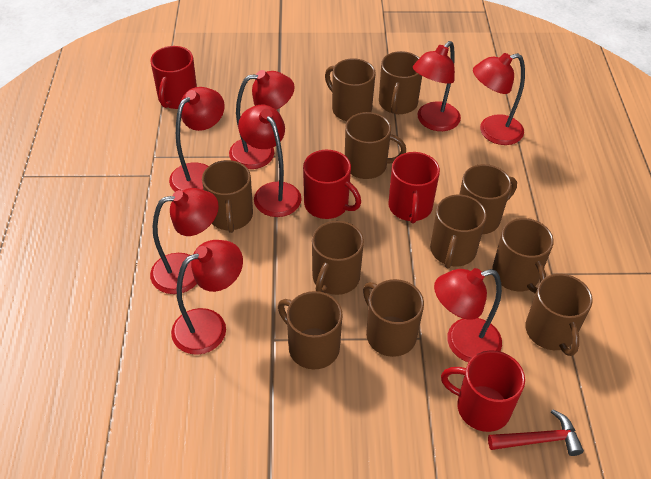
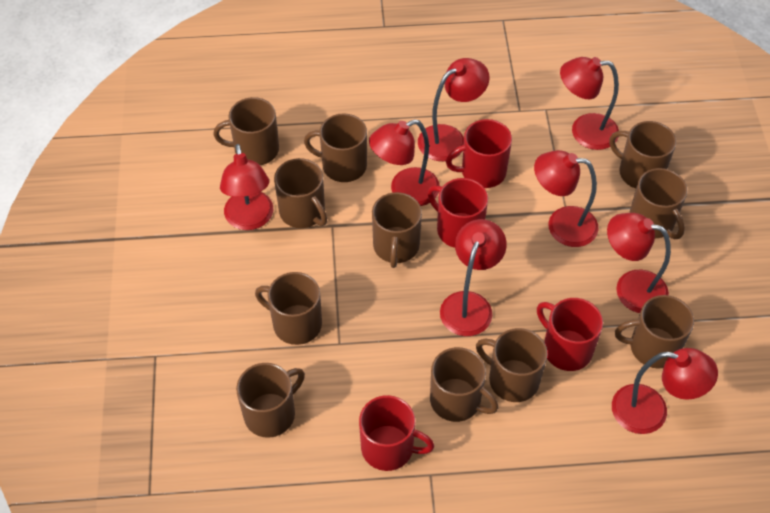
red hammer: 1 -> 0

